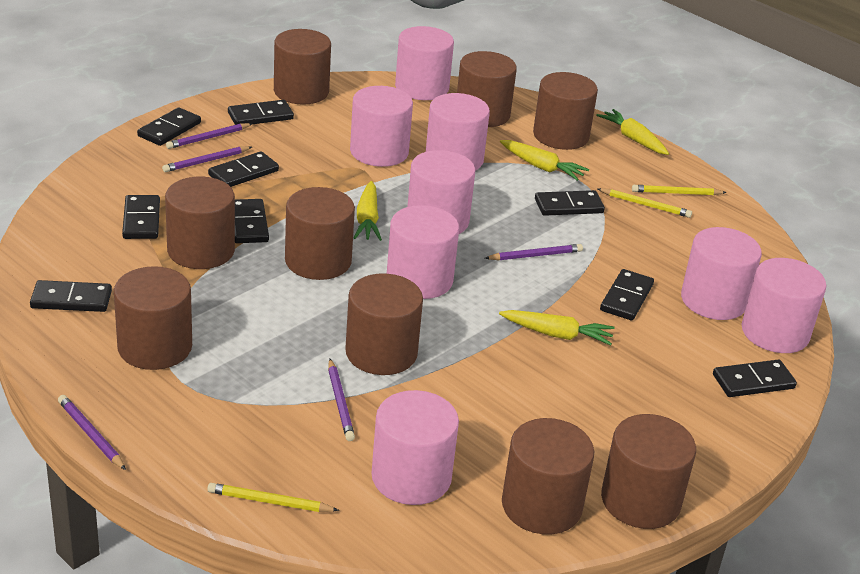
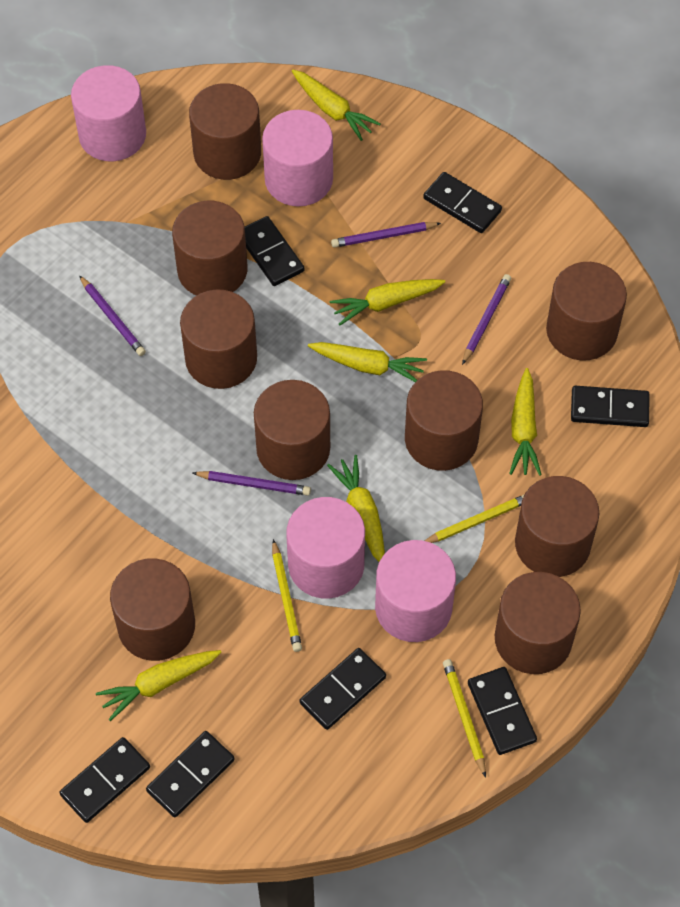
black domino: 9 -> 7
pink cylinder: 8 -> 4
purple pencil: 5 -> 4
yellow carrot: 4 -> 6

